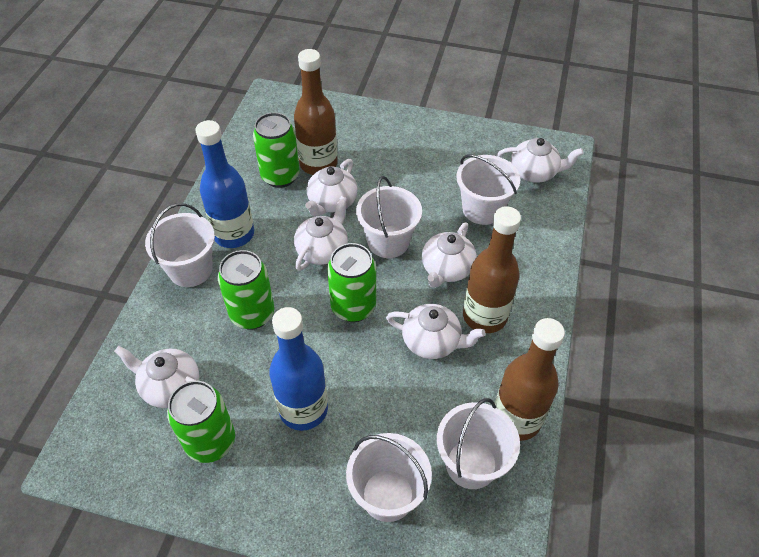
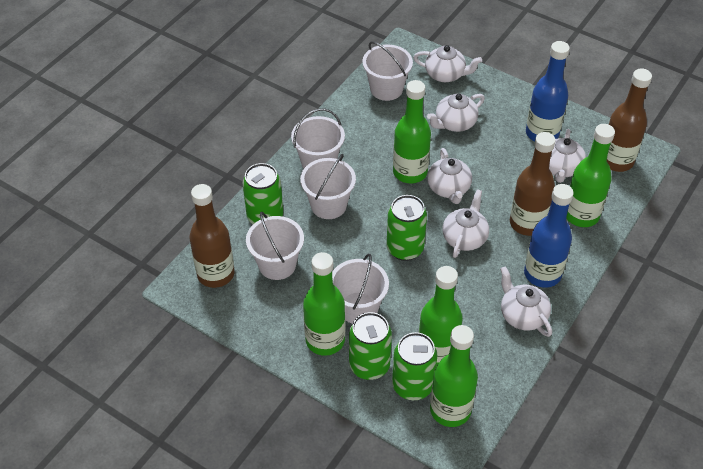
green bottle: 0 -> 5

